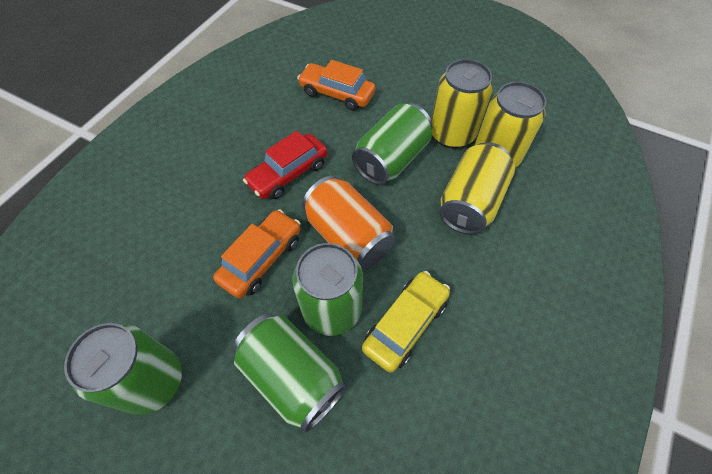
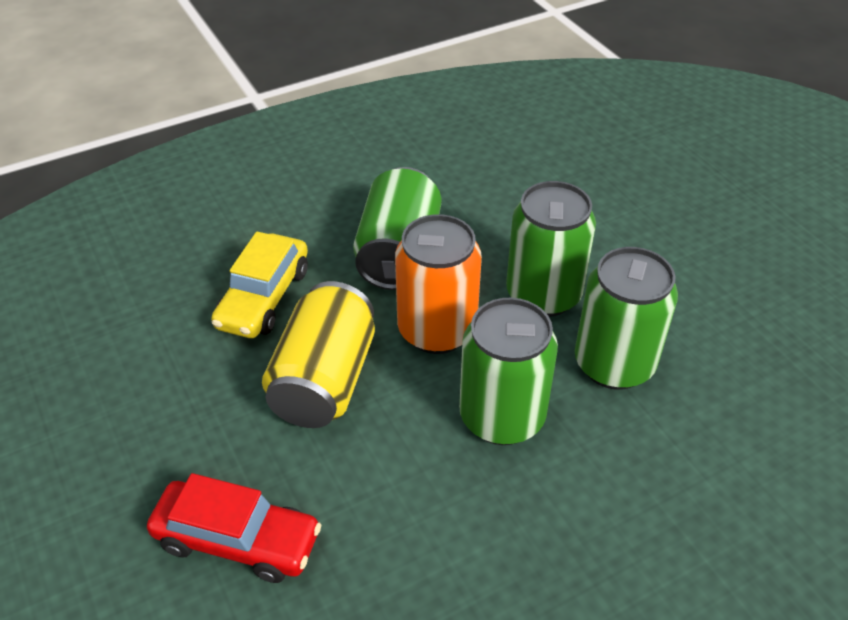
orange car: 2 -> 0
yellow can: 3 -> 1

